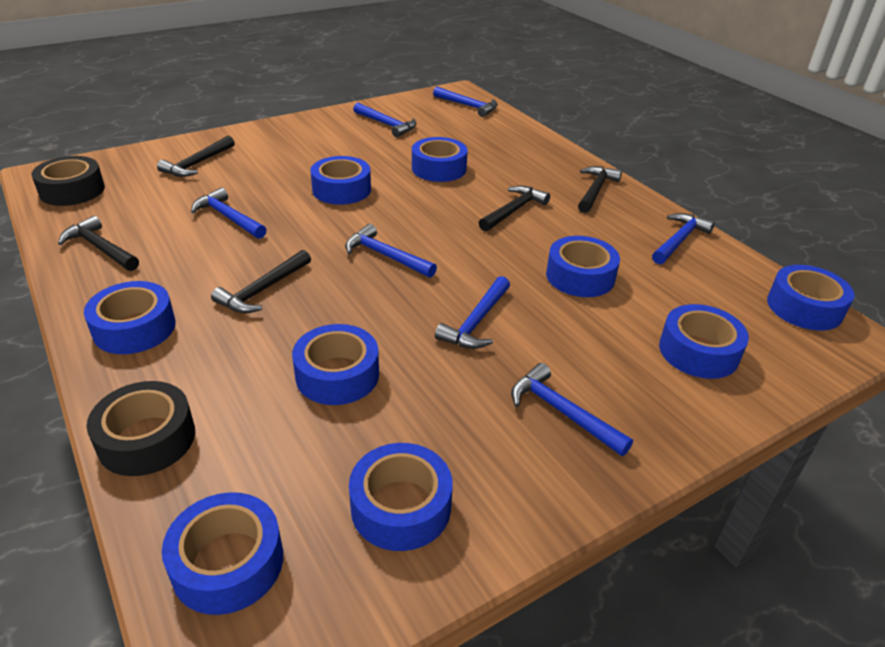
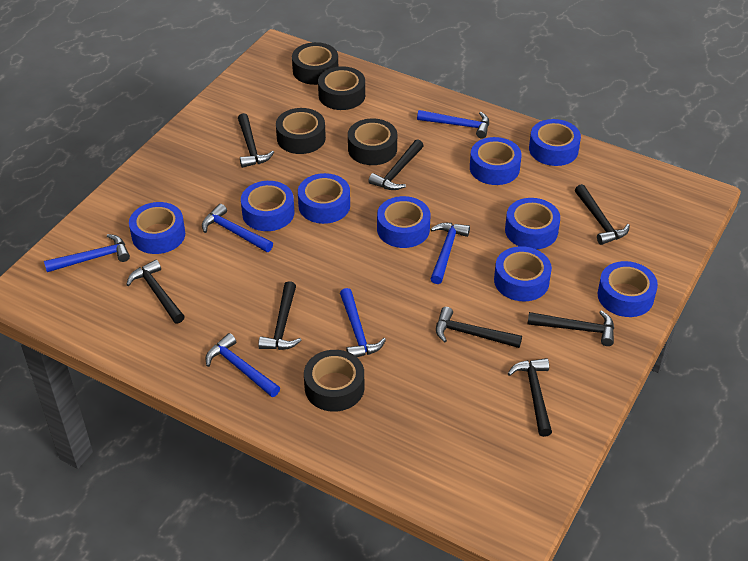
black hammer: 5 -> 8
black tape: 2 -> 5
blue hammer: 7 -> 6

